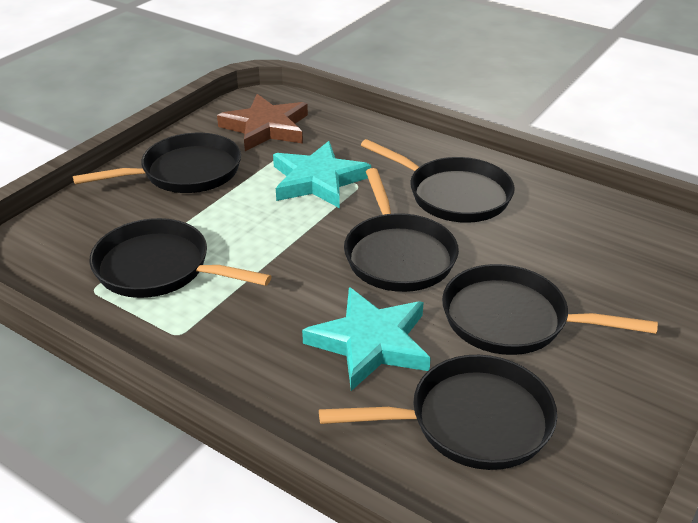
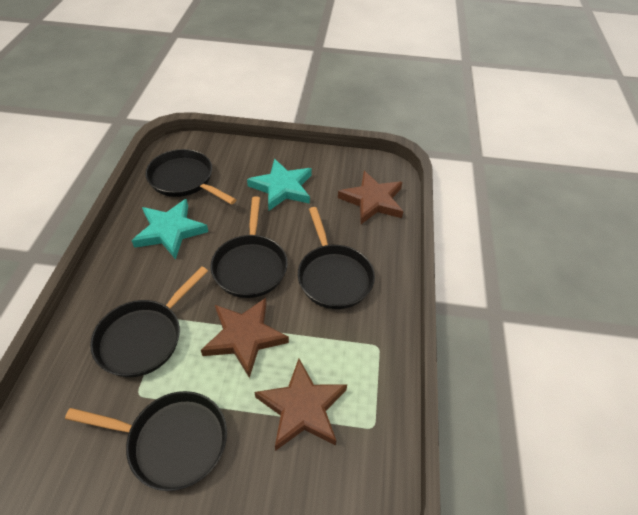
black pan: 6 -> 5
brown star: 1 -> 3

